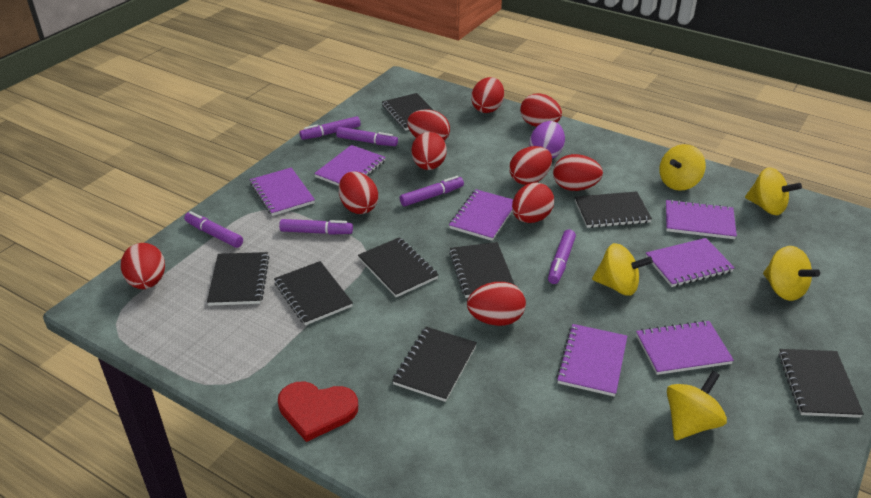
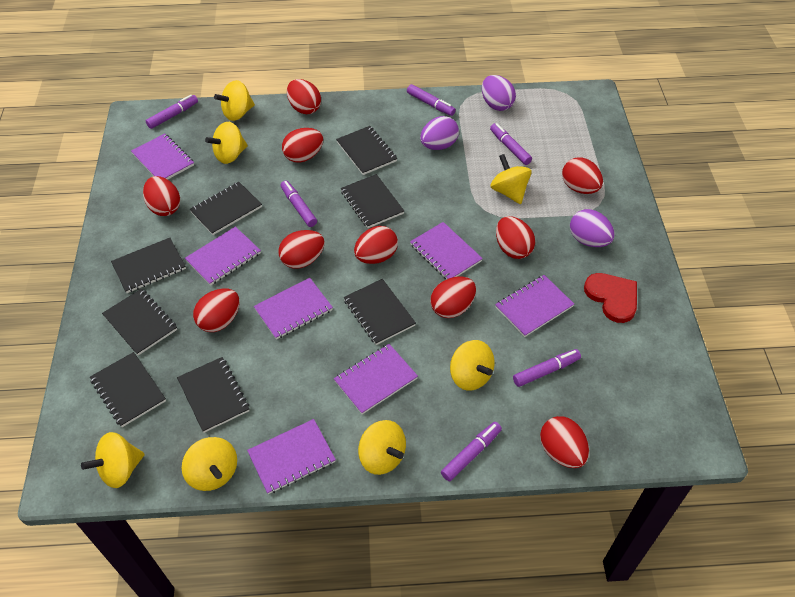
purple egg: 1 -> 3
yellow spinning top: 5 -> 7

